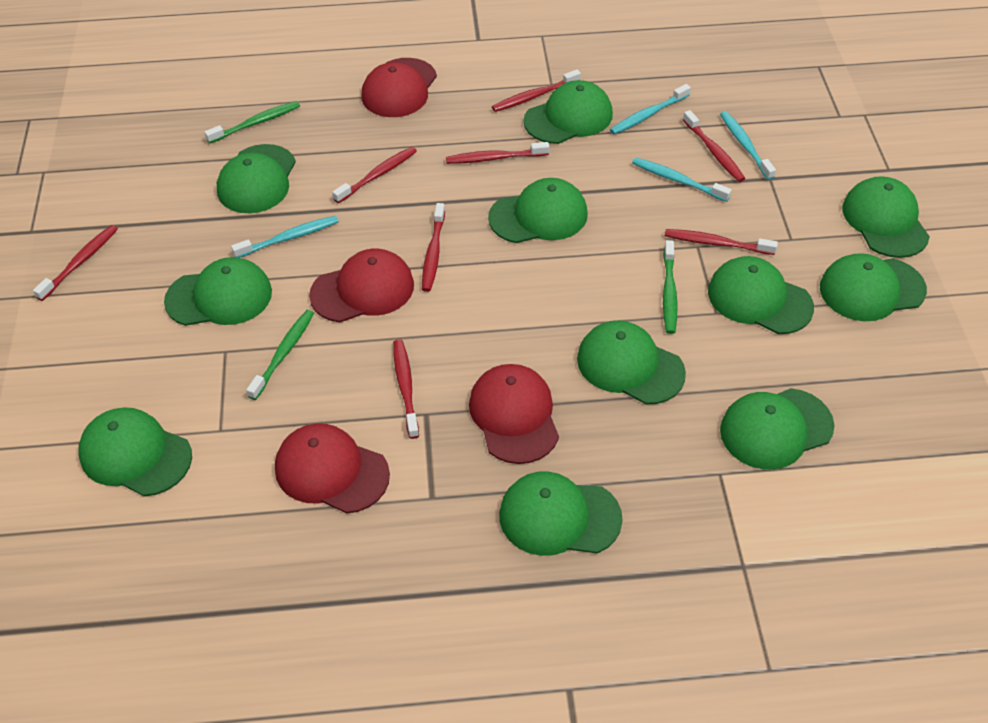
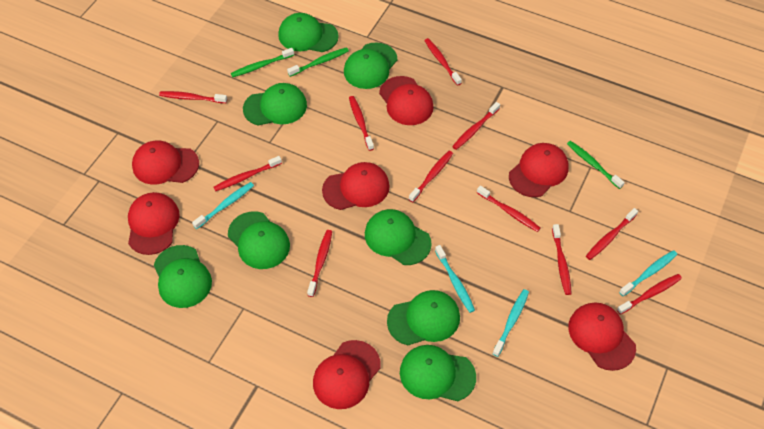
green cap: 11 -> 8
red cap: 4 -> 7
red toothbrush: 8 -> 11

